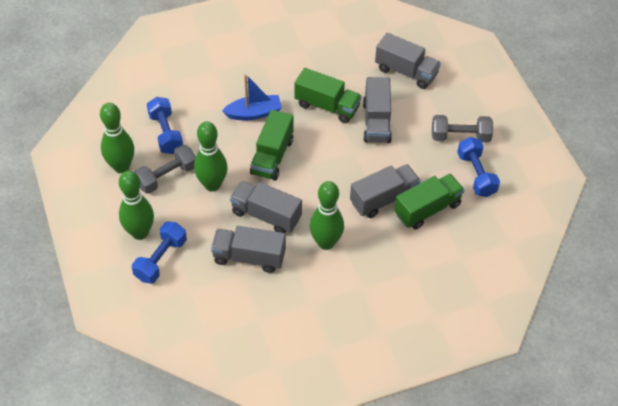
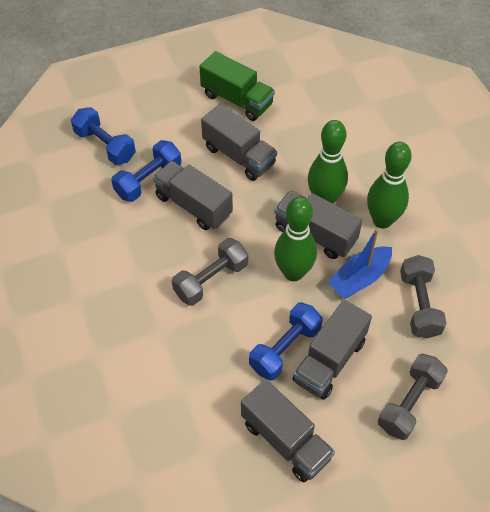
green bowling pin: 4 -> 3
green truck: 3 -> 1
grey dumbbell: 2 -> 3

